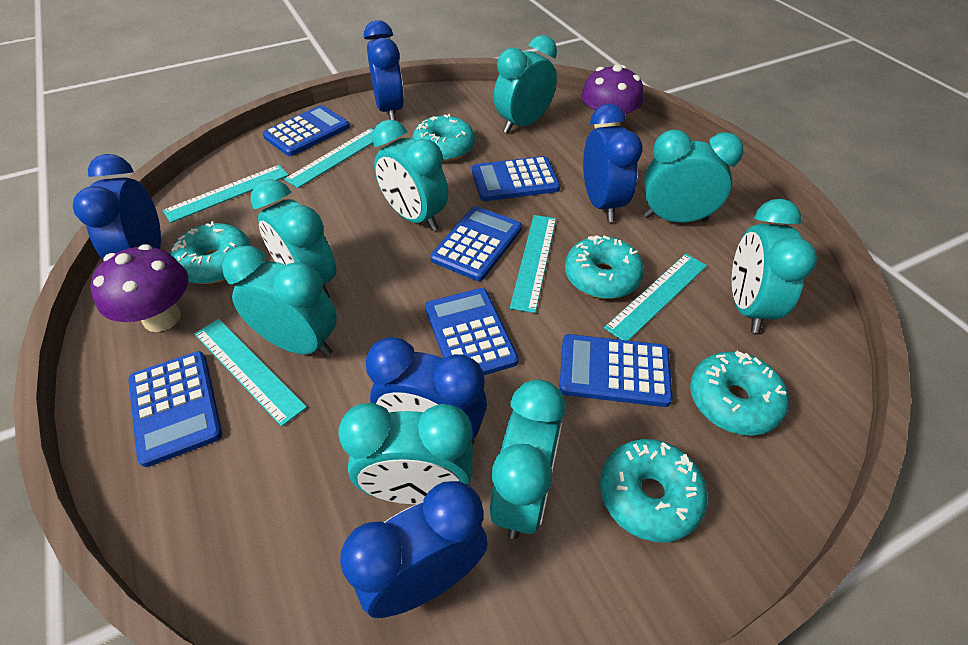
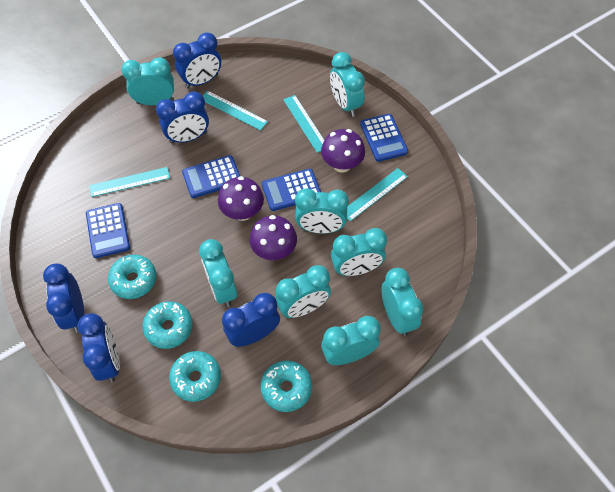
blue calculator: 6 -> 4
purple mushroom: 2 -> 3
turquoise donut: 5 -> 4
turquoise ruler: 5 -> 4

